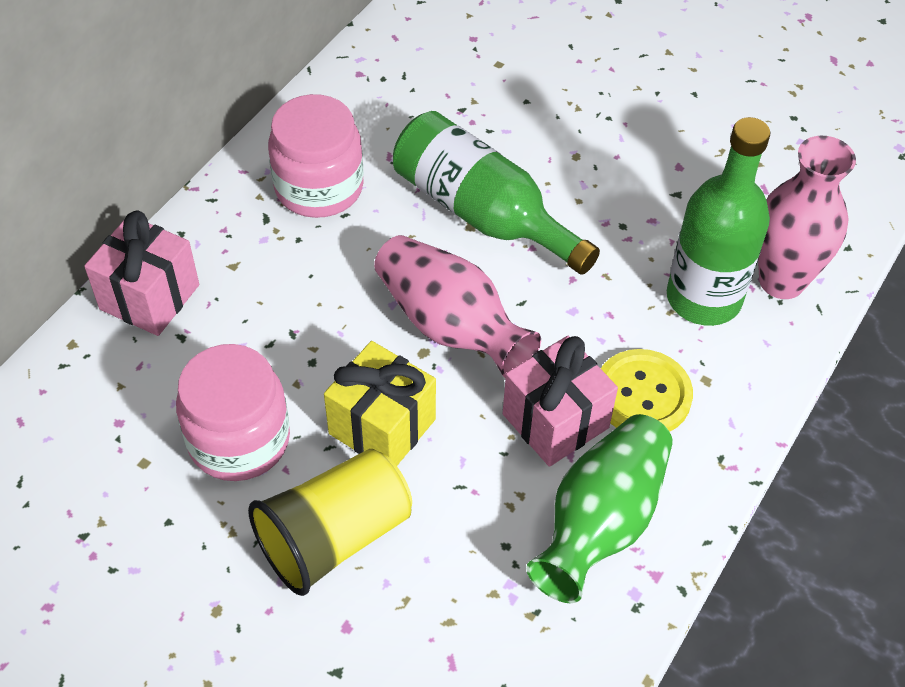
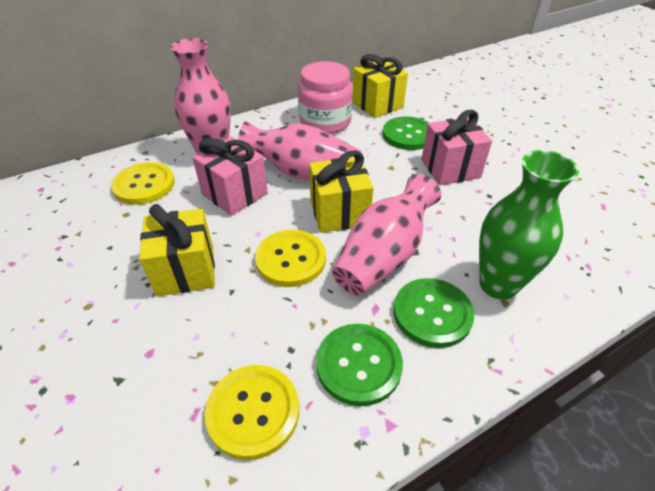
green bottle: 2 -> 0
green button: 0 -> 3
pink jar: 2 -> 1
pink vase: 2 -> 3
yellow button: 1 -> 3
yellow cup: 1 -> 0
yellow gift: 1 -> 3

